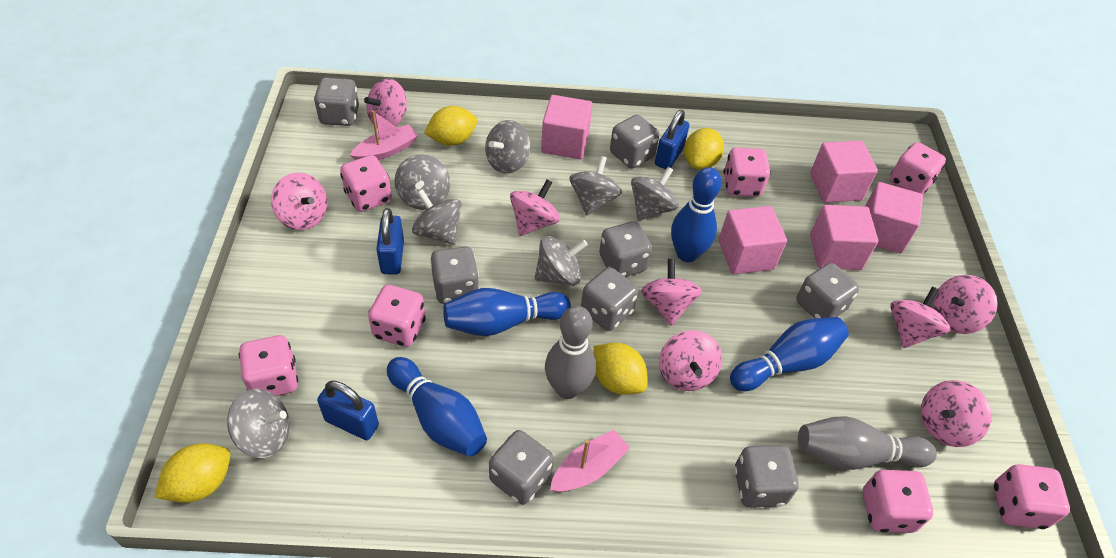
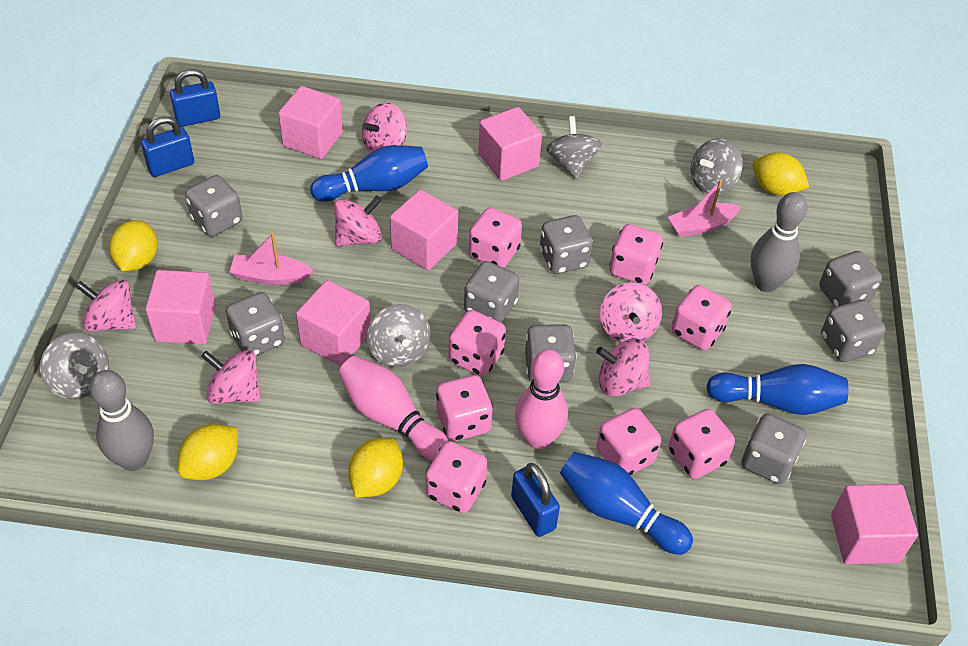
blue bowling pin: 4 -> 3
grey spinning top: 7 -> 4
pink bowling pin: 0 -> 2
pink cube: 5 -> 6
pink dice: 7 -> 8
pink spinning top: 8 -> 6

